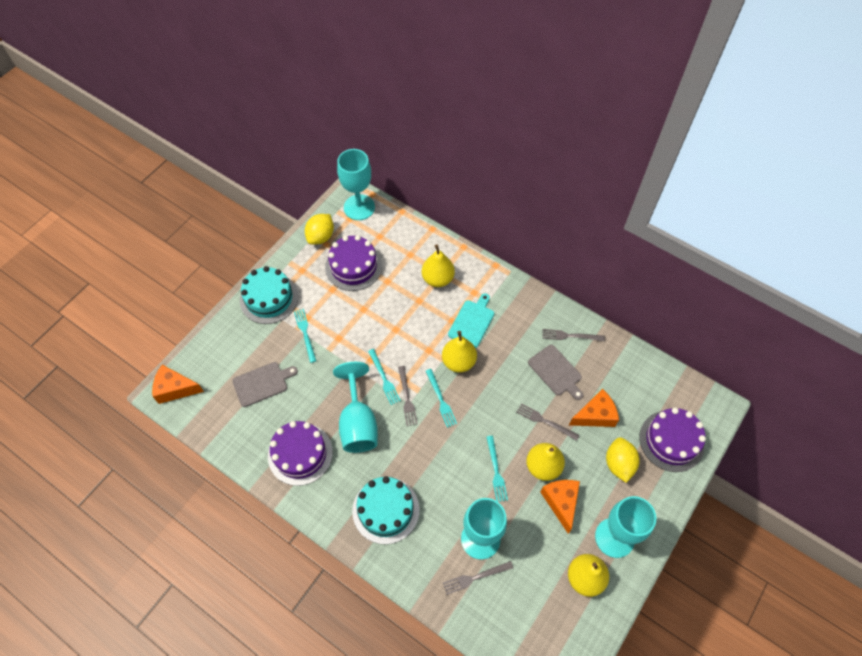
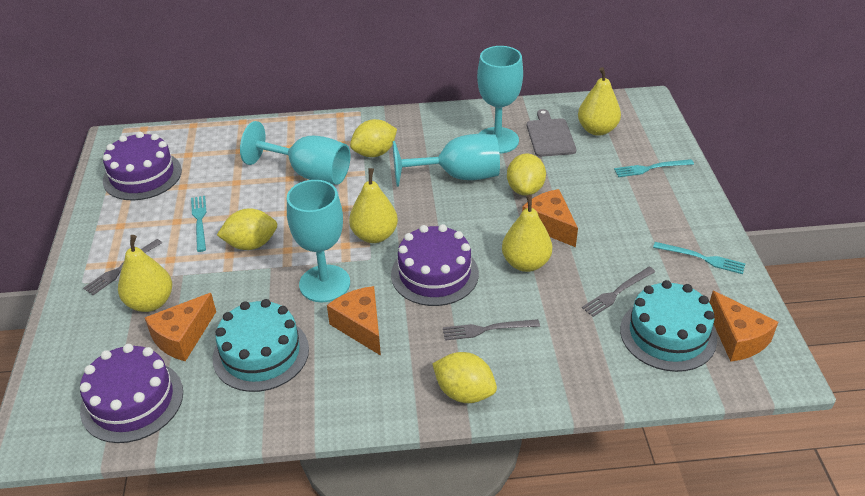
grey cutting board: 2 -> 1
grey fork: 4 -> 3
orange cheese: 3 -> 4
turquoise cutting board: 1 -> 0
turquoise fork: 4 -> 3
yellow lemon: 2 -> 4

